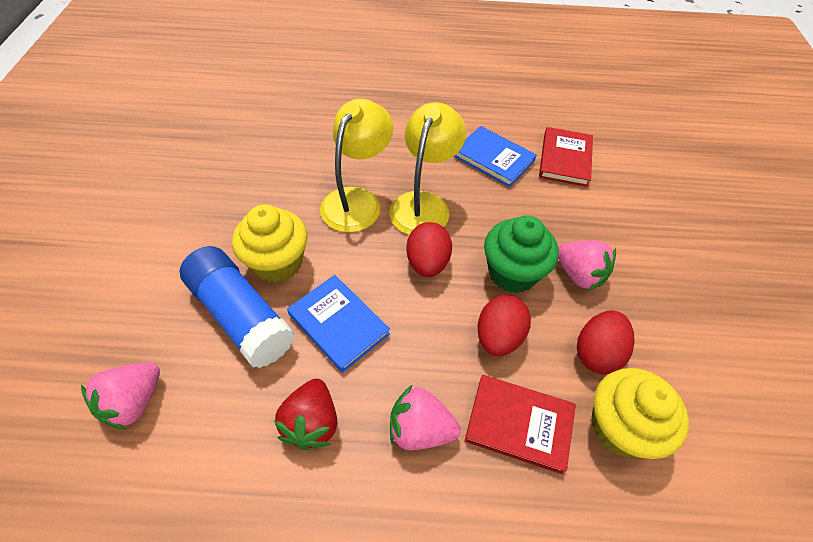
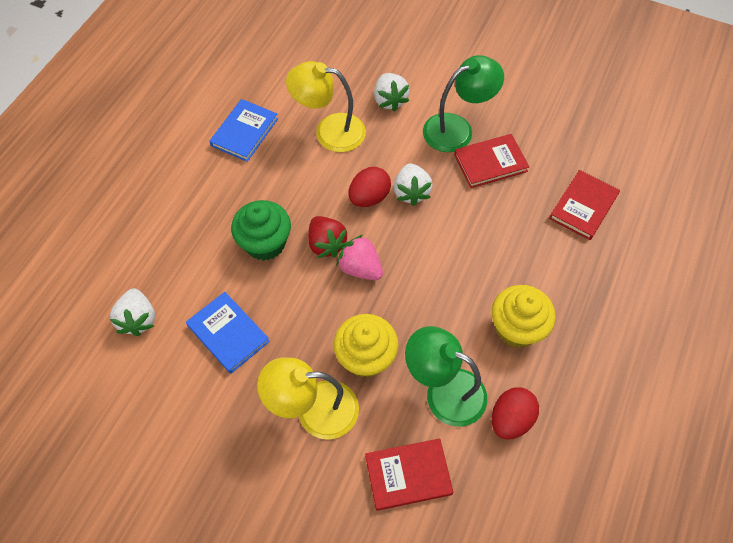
blue glue stick: 1 -> 0
green lamp: 0 -> 2
pink strawberry: 3 -> 1
red book: 2 -> 3
red egg: 3 -> 2
white strawberry: 0 -> 3

